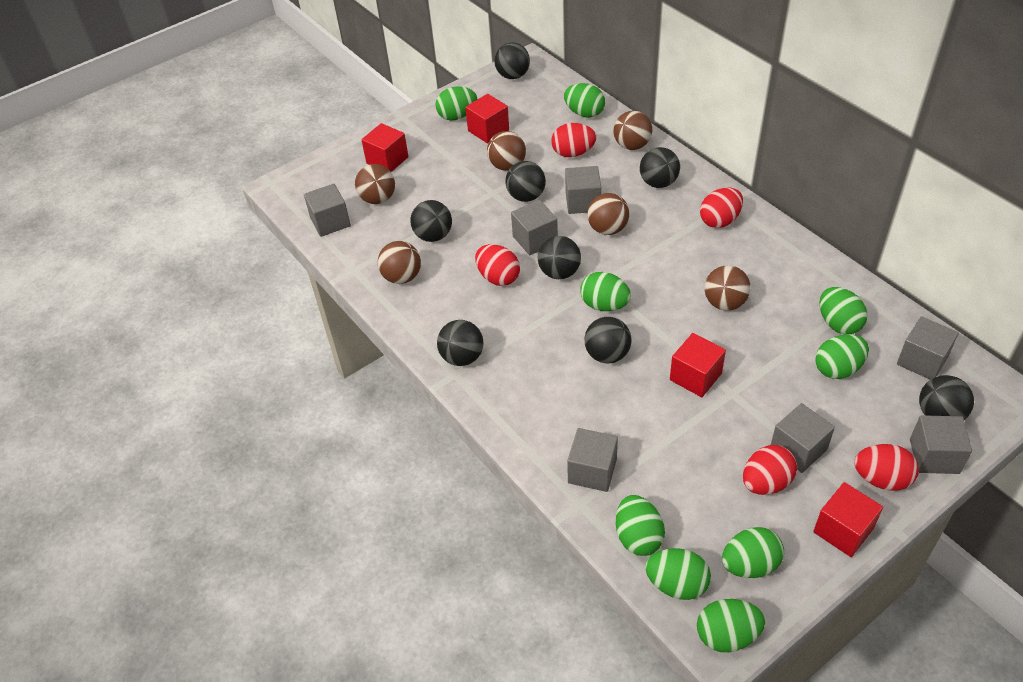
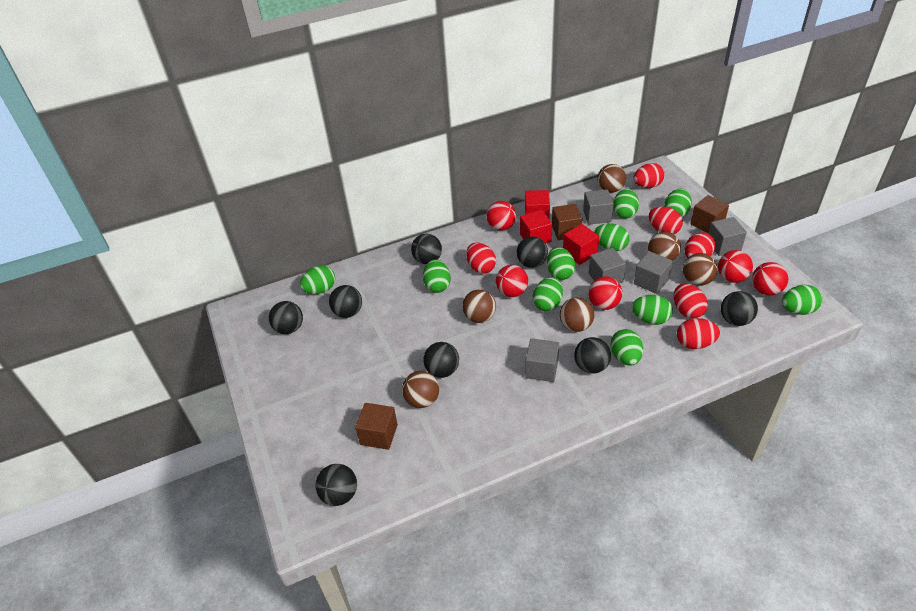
brown cube: 0 -> 3
green egg: 9 -> 10
grey cube: 7 -> 5
red ball: 0 -> 5
red cube: 4 -> 3
red egg: 5 -> 6

